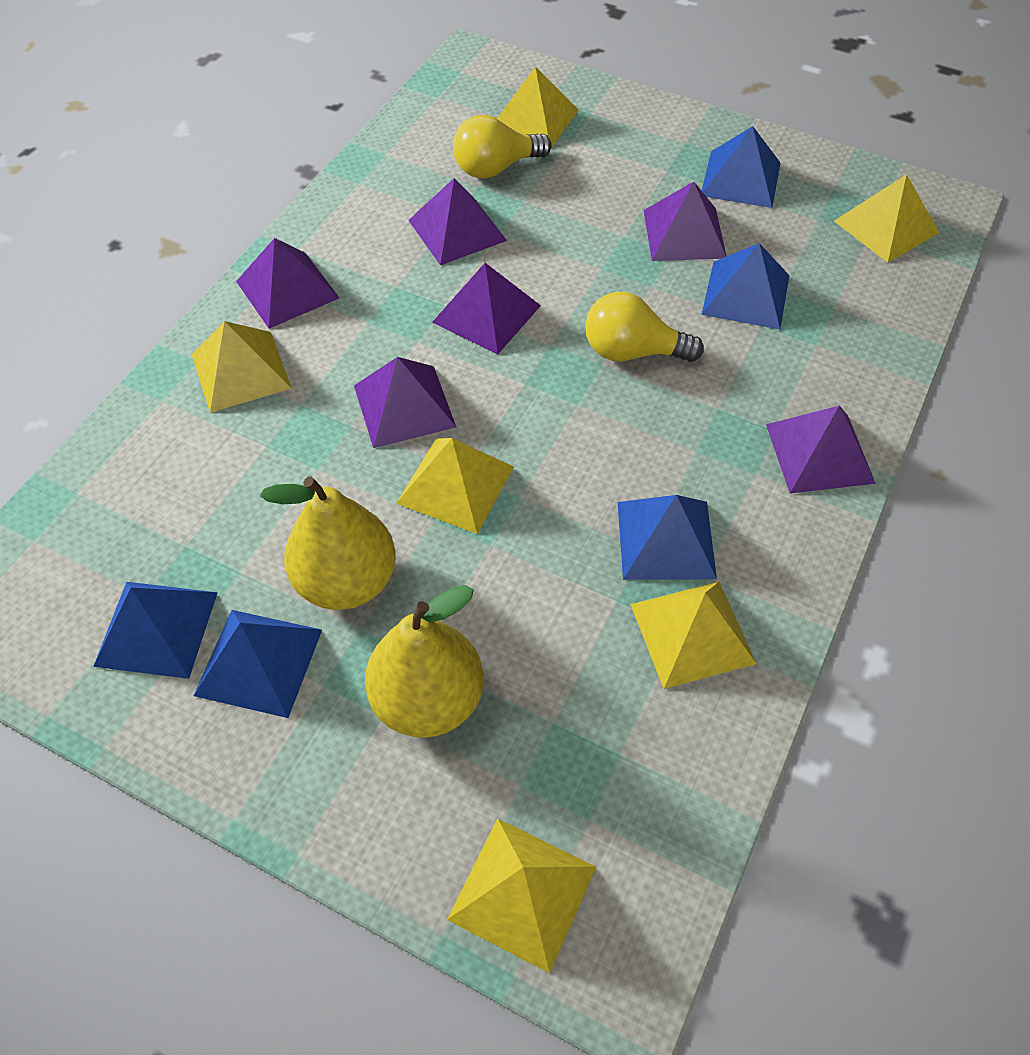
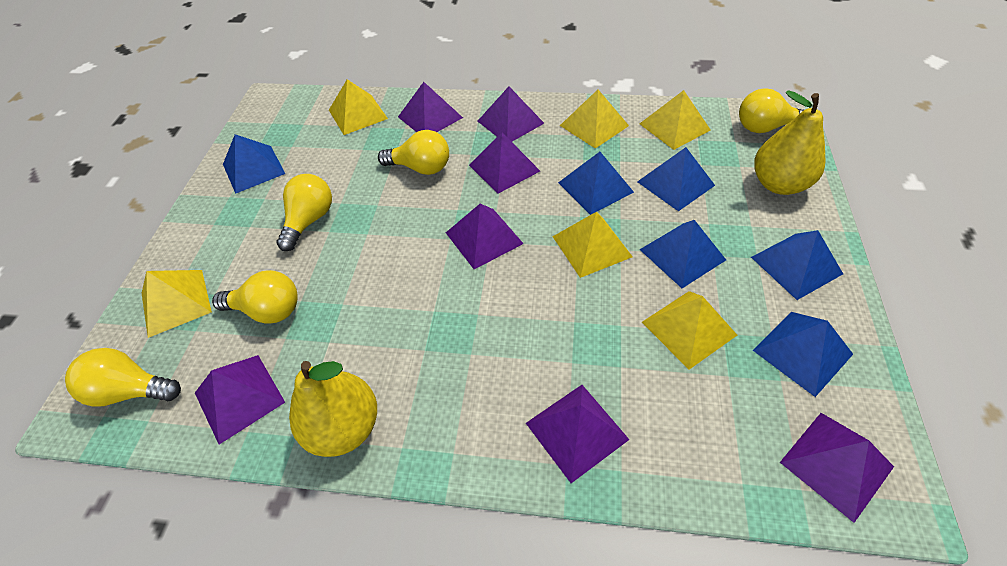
blue pyramid: 5 -> 6
purple pyramid: 6 -> 7
yellow light bulb: 2 -> 5

